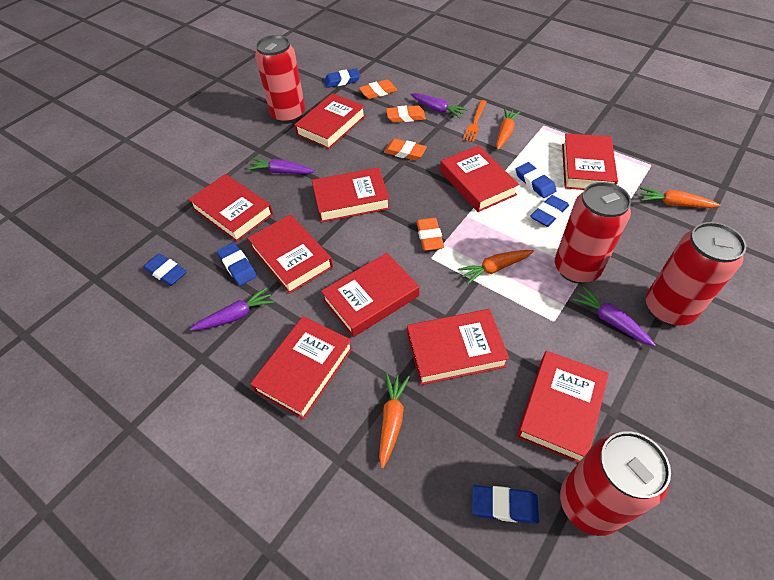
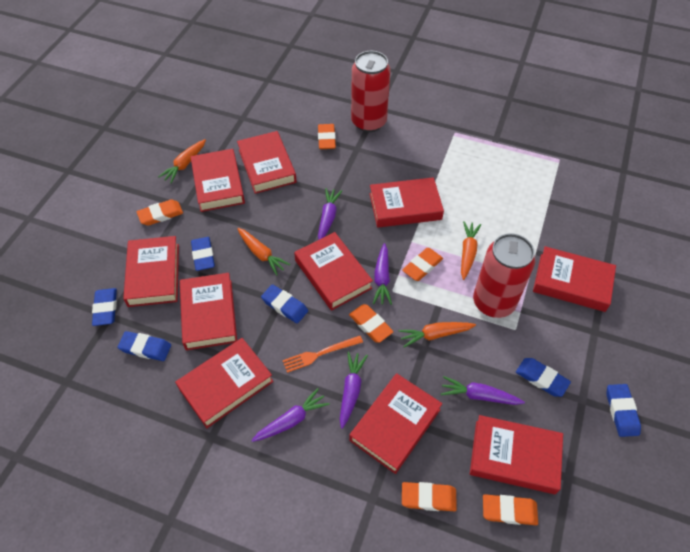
orange eraser: 4 -> 6
purple carrot: 4 -> 5
red can: 4 -> 2

